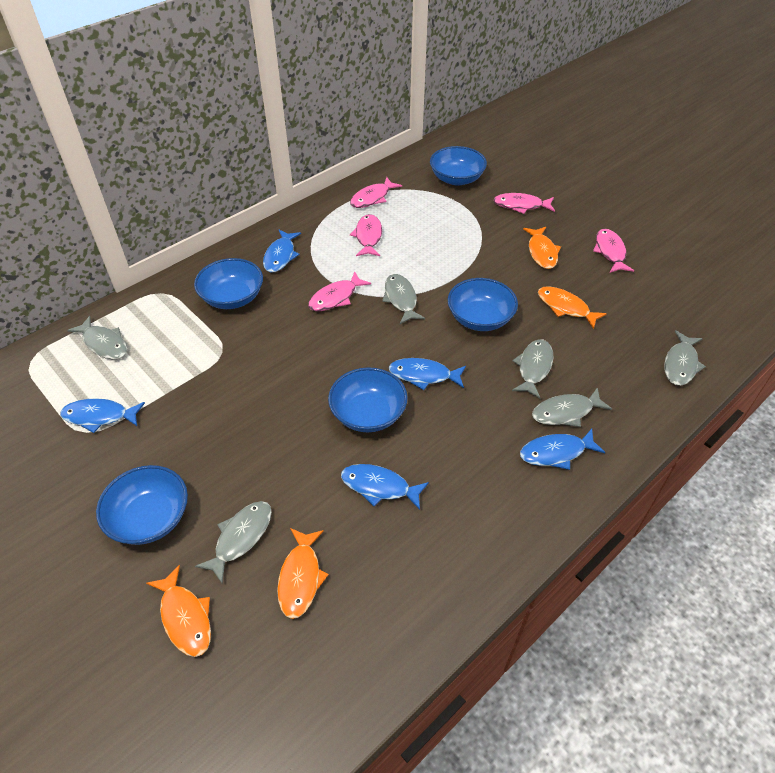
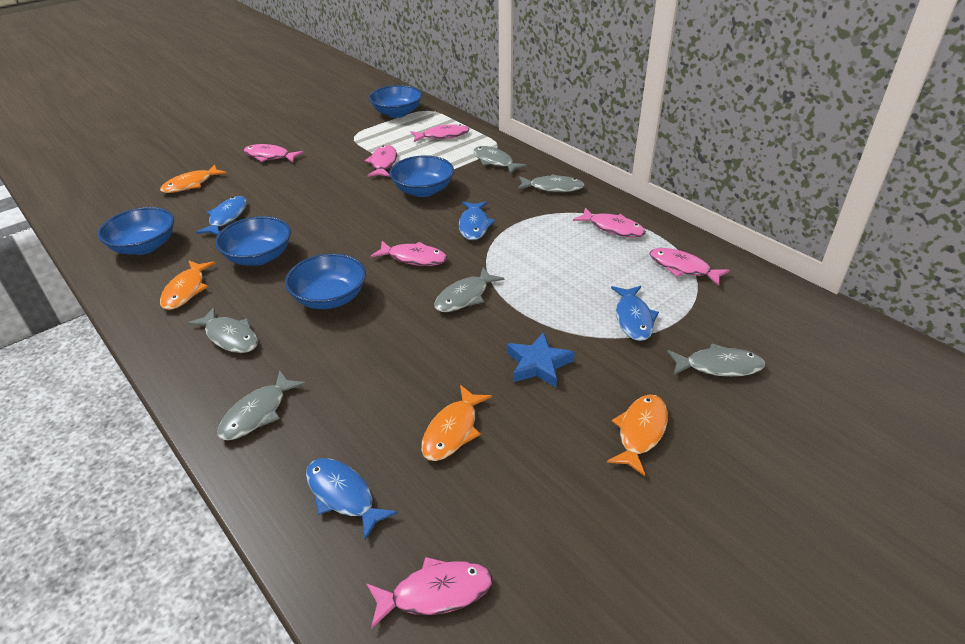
blue fish: 5 -> 4
blue star: 0 -> 1
pink fish: 5 -> 7

